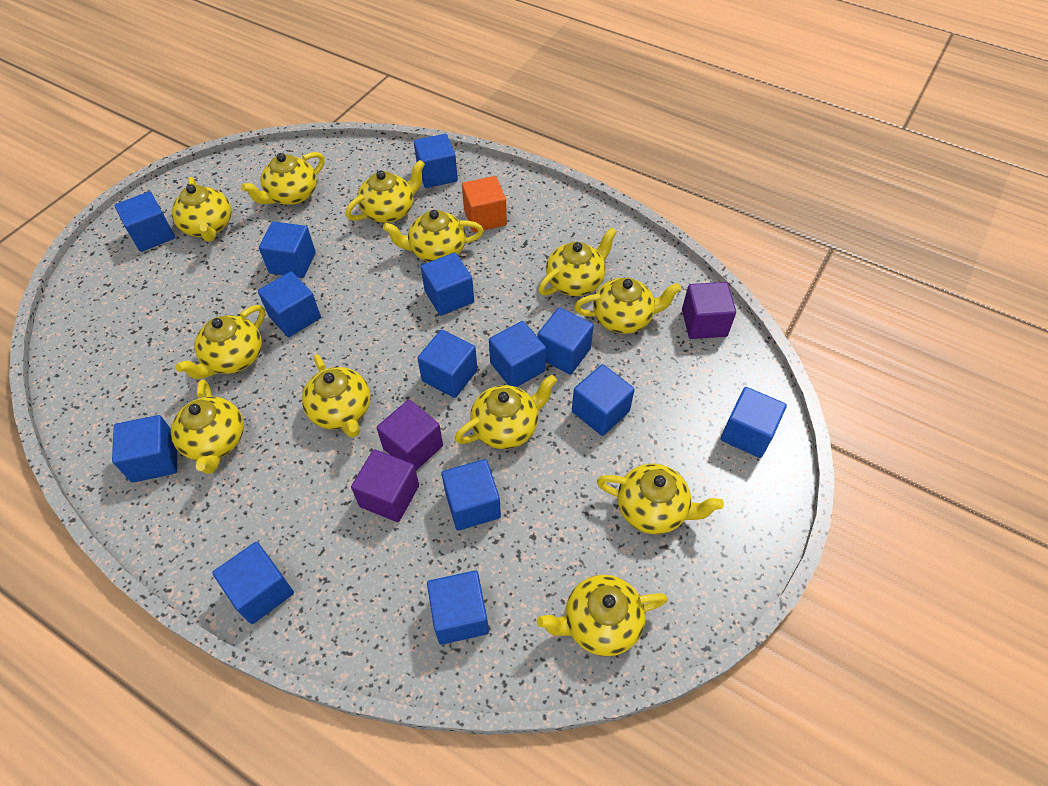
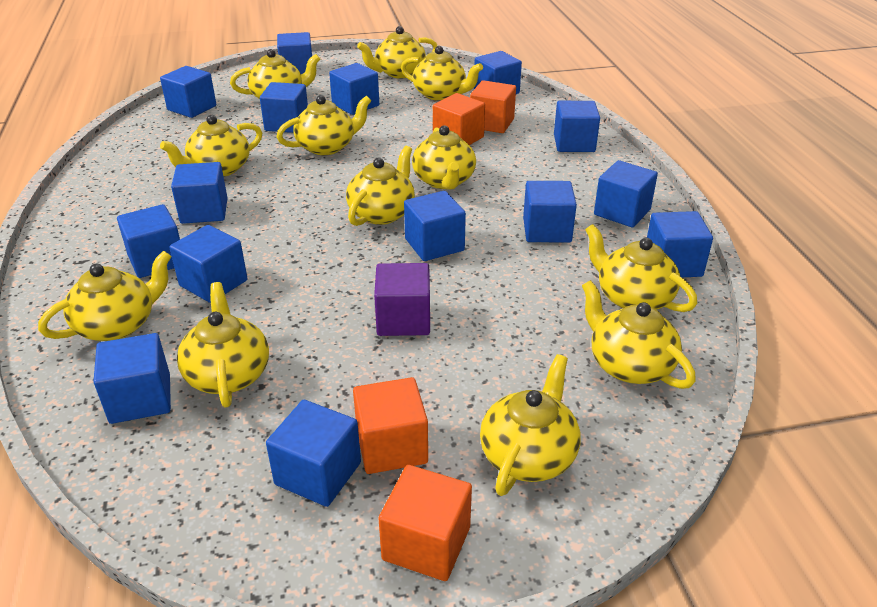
blue cube: 14 -> 15
orange cube: 1 -> 4
purple cube: 3 -> 1

